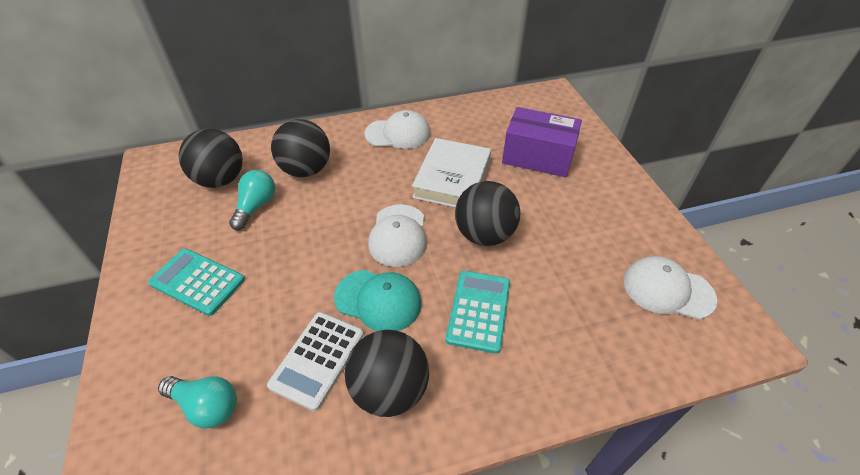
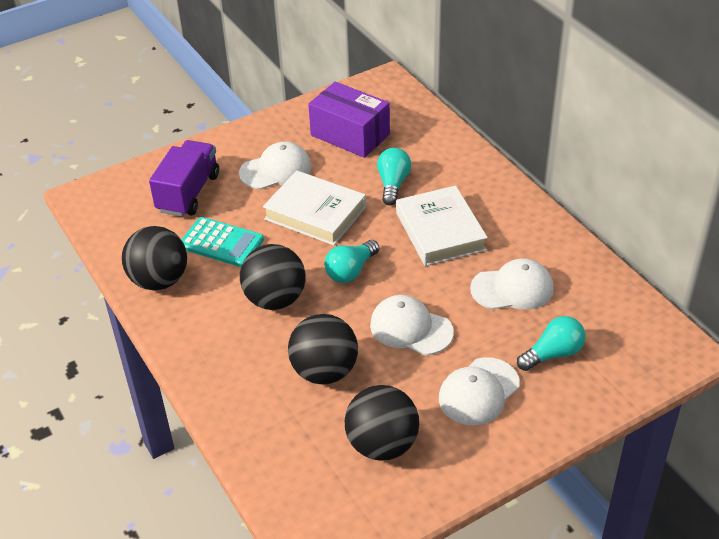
purple truck: 0 -> 1
turquoise calculator: 2 -> 1
turquoise cap: 1 -> 0
turquoise light bulb: 2 -> 3
white book: 1 -> 2
white calculator: 1 -> 0
white cap: 3 -> 4

